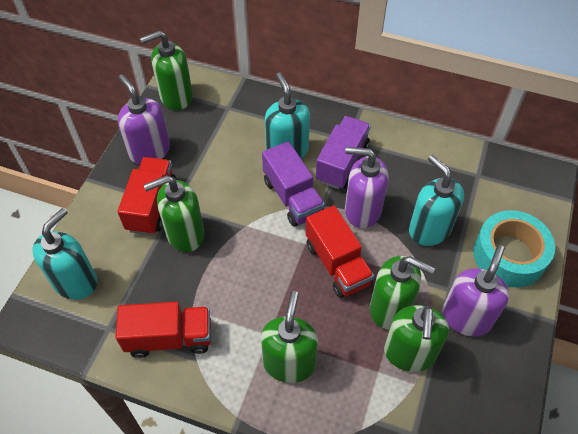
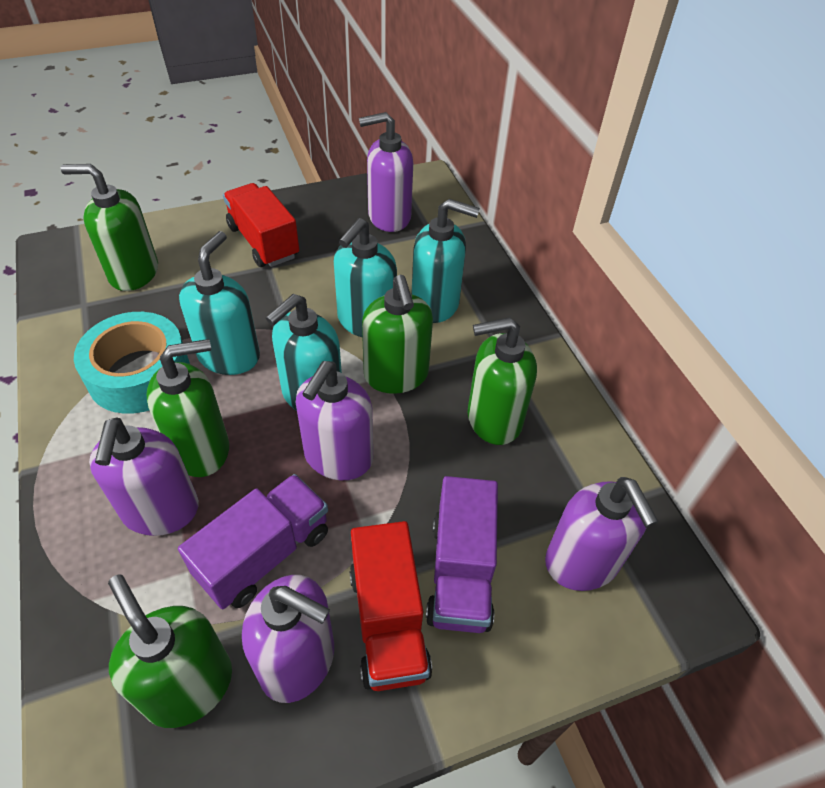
purple soap dispenser: 3 -> 5
red truck: 3 -> 2
turquoise soap dispenser: 3 -> 4

